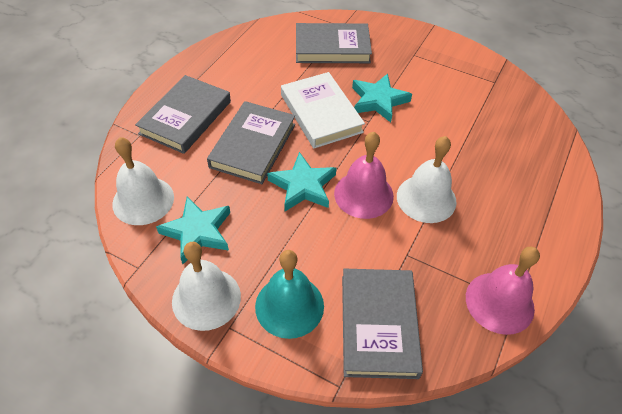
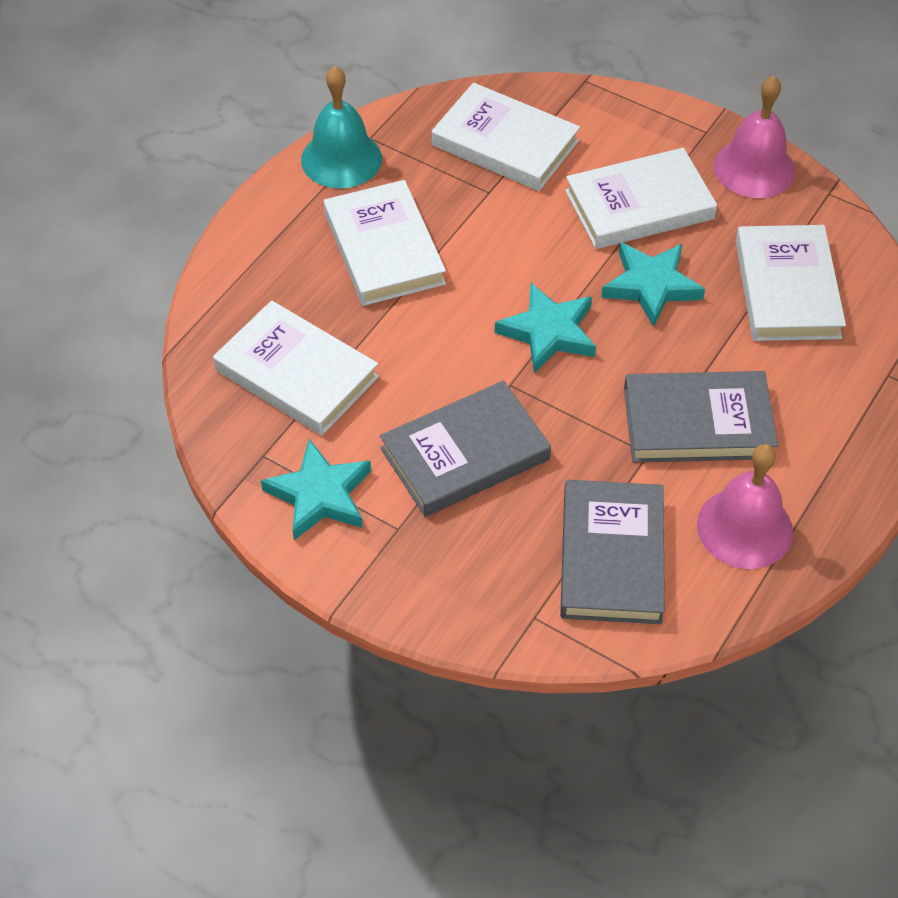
grey book: 4 -> 3
white bell: 3 -> 0
white book: 1 -> 5

